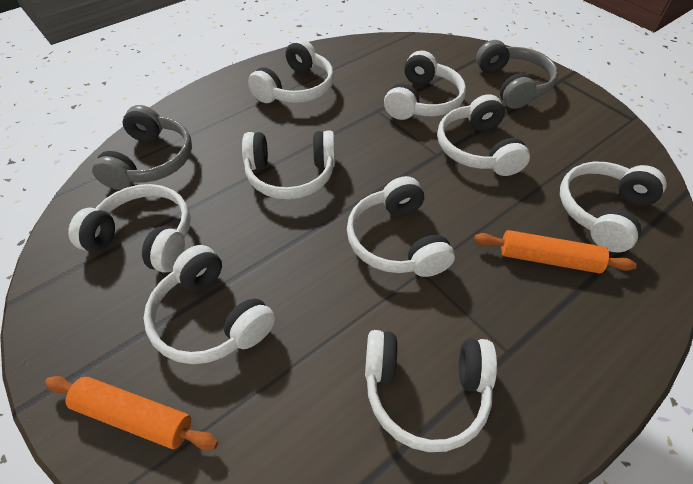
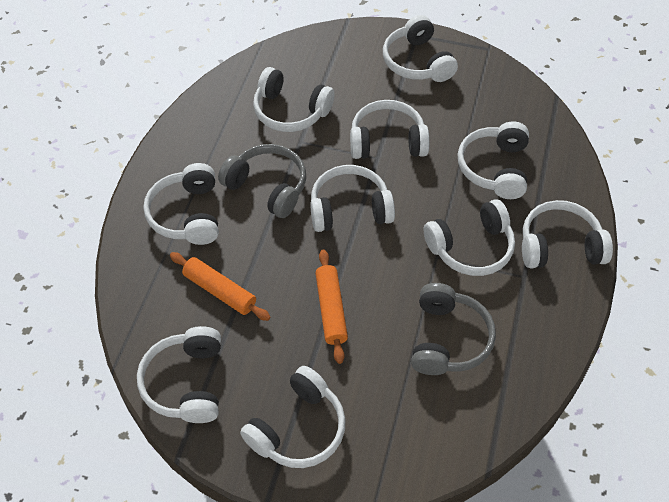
white headphones: 9 -> 10

